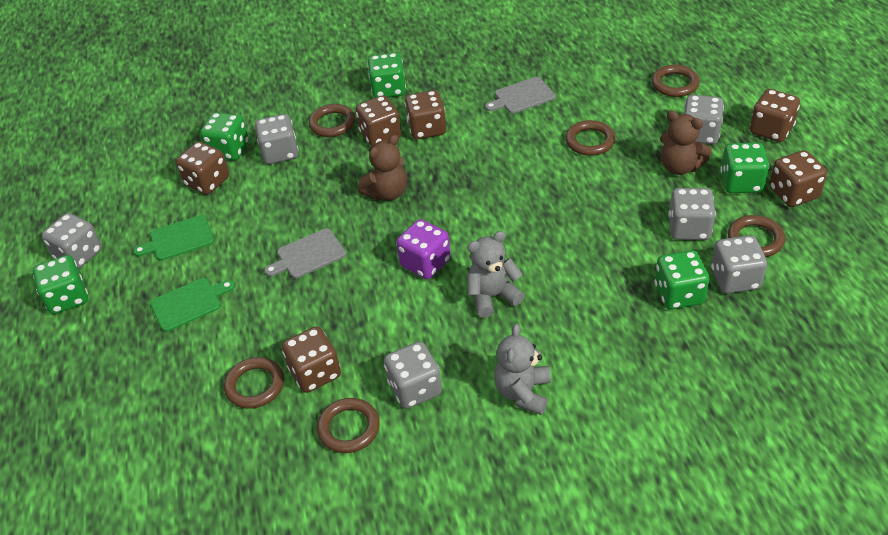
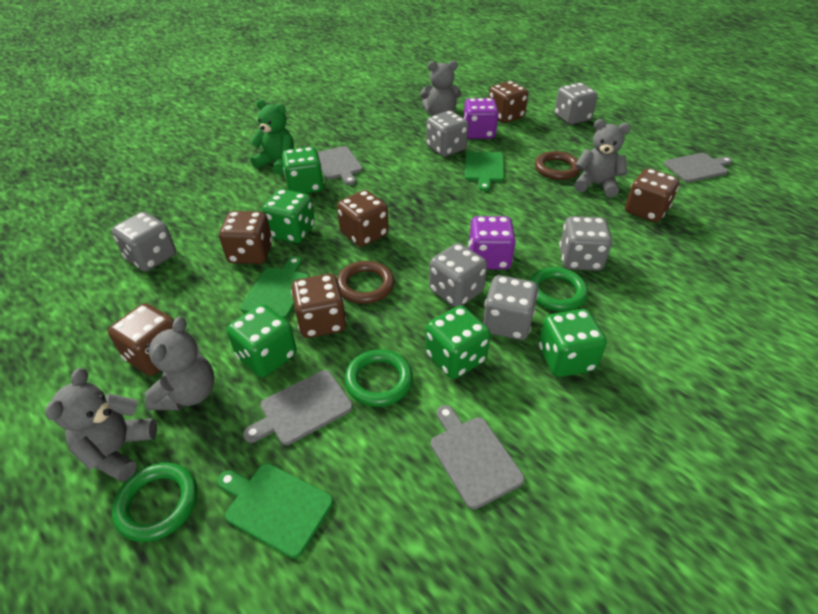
brown ring: 6 -> 2
brown teddy bear: 2 -> 0
green cutting board: 2 -> 3
green ring: 0 -> 3
green teddy bear: 0 -> 1
grey cutting board: 2 -> 4
grey teddy bear: 2 -> 4
purple dice: 1 -> 2

